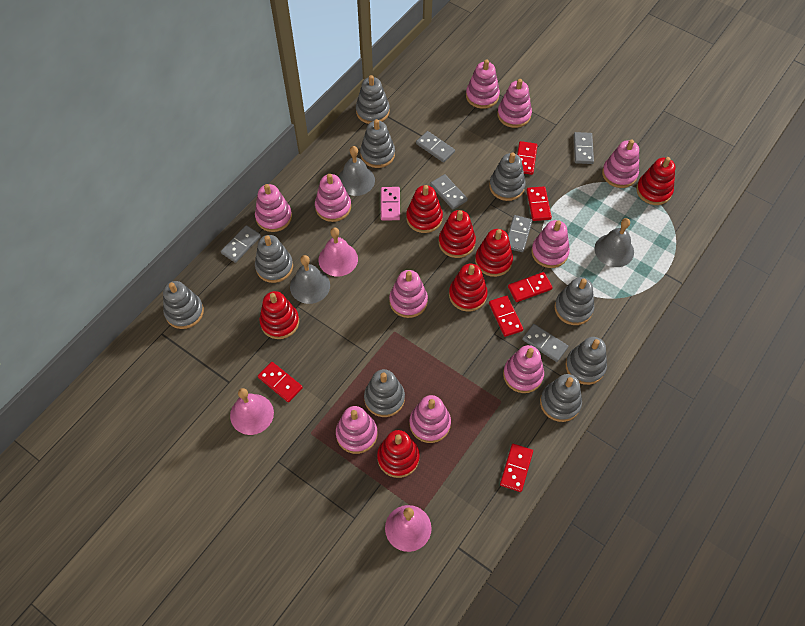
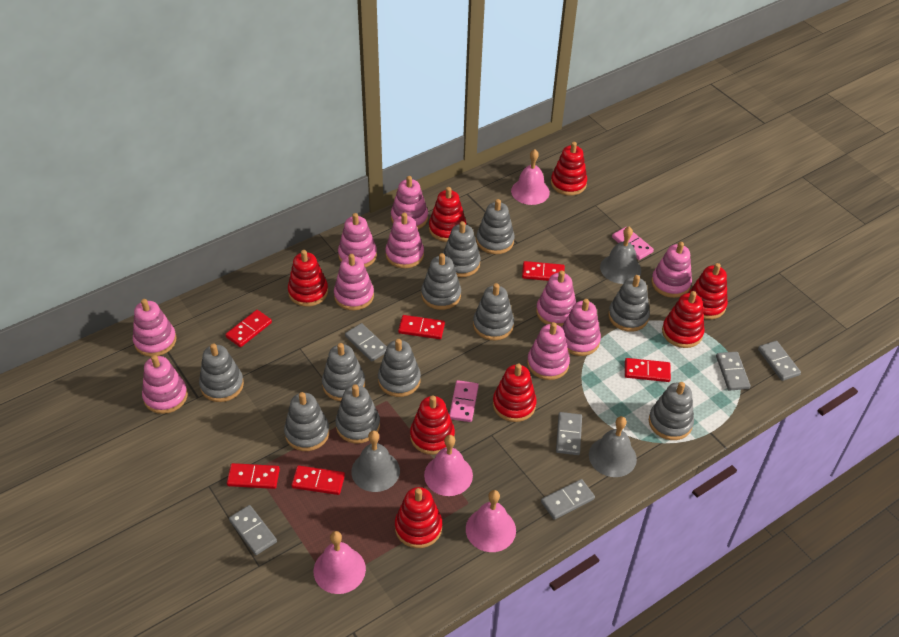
grey stacking toy: 9 -> 11
pink bell: 3 -> 4
pink domino: 1 -> 2
red stacking toy: 7 -> 8

